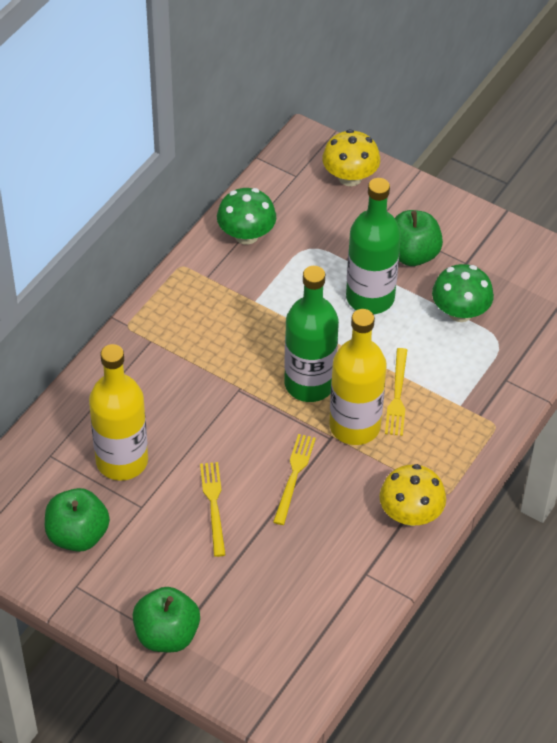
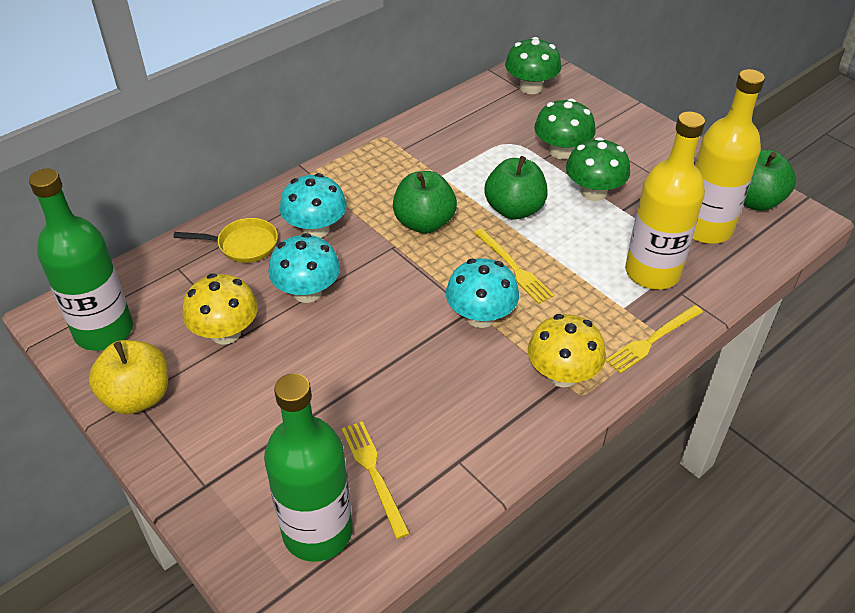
green mushroom: 2 -> 3
turquoise mushroom: 0 -> 3
yellow apple: 0 -> 1
yellow pan: 0 -> 1

